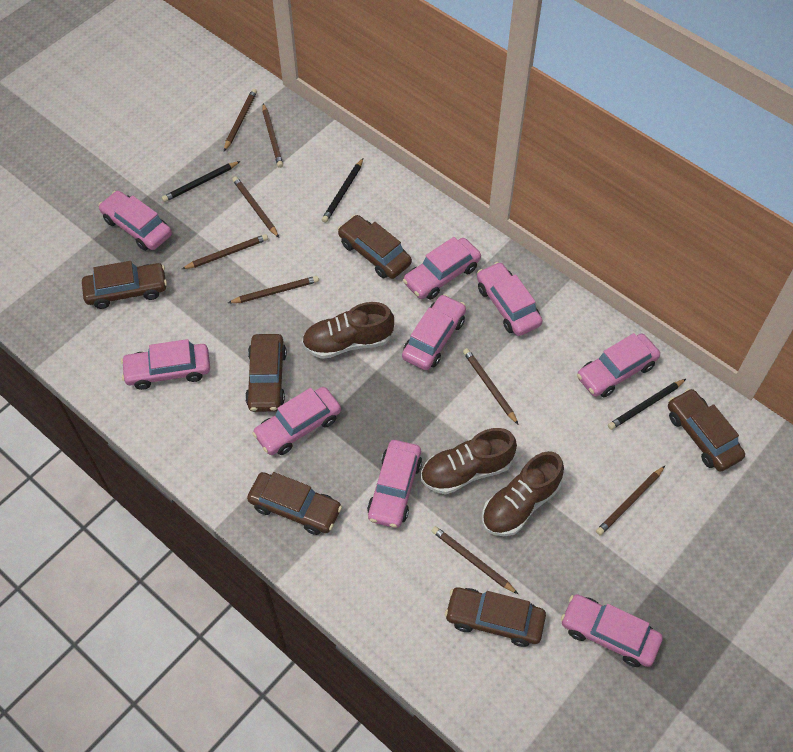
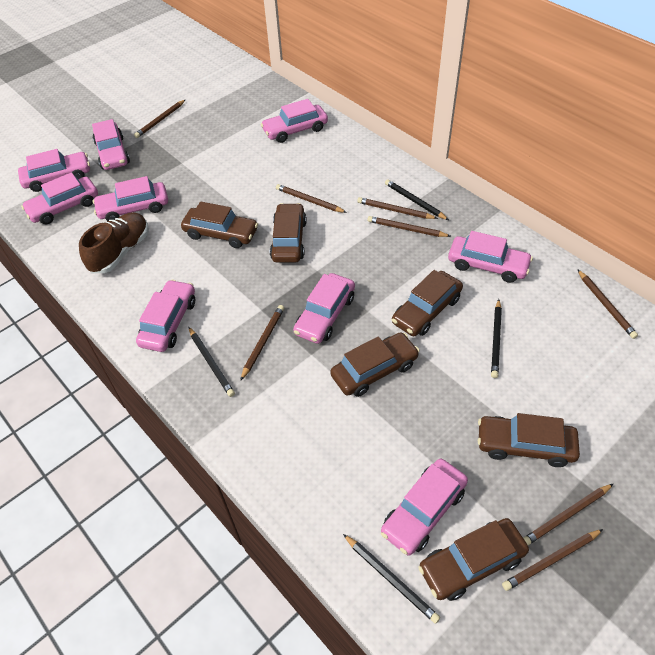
black pencil: 3 -> 4
brown shoe: 3 -> 1

